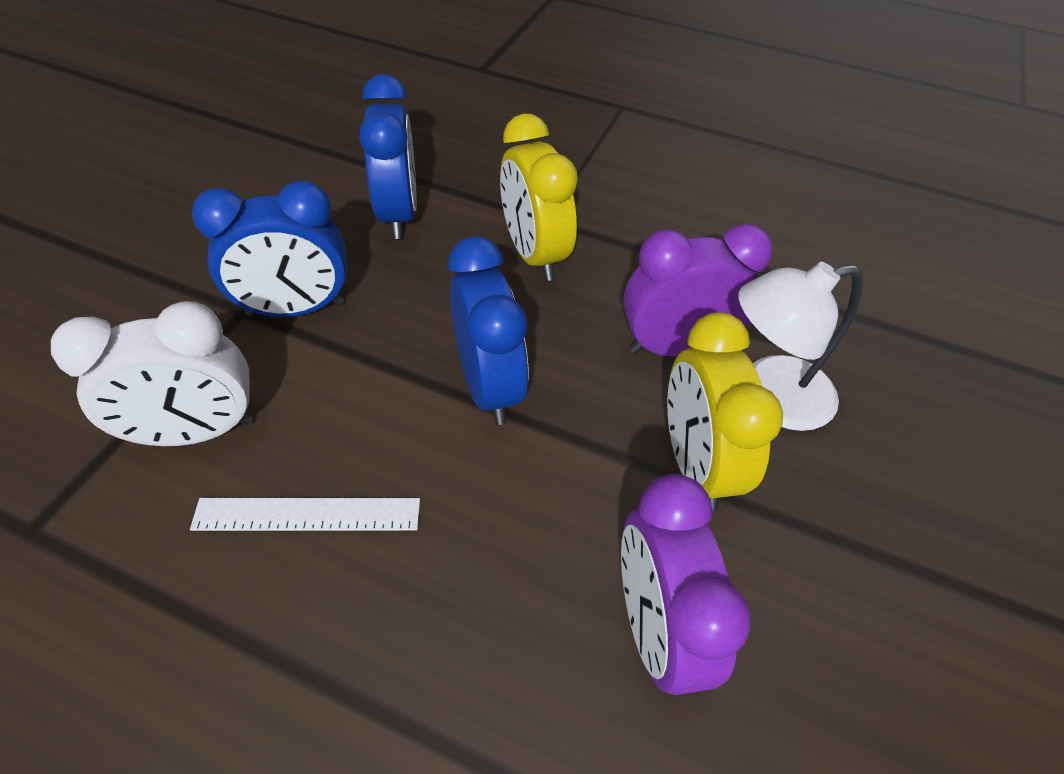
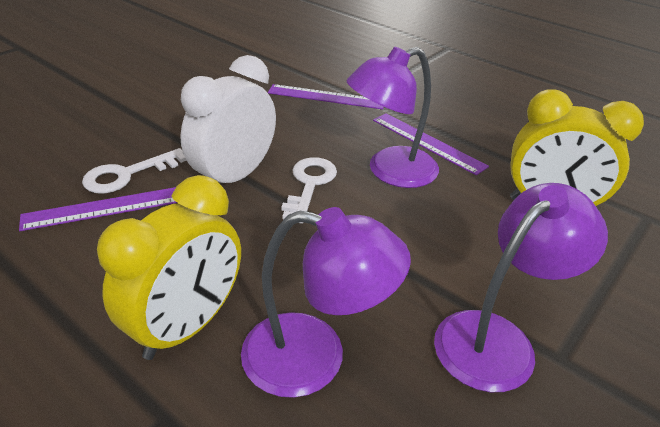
blue clock: 3 -> 0
purple clock: 2 -> 0
purple lamp: 0 -> 3
purple ruler: 0 -> 3
white key: 0 -> 2
white lamp: 1 -> 0
white ruler: 1 -> 0

